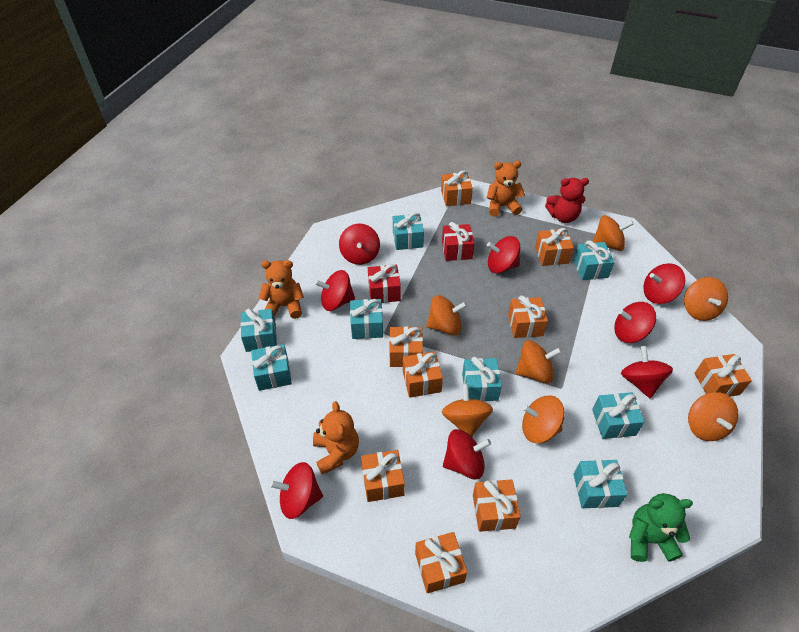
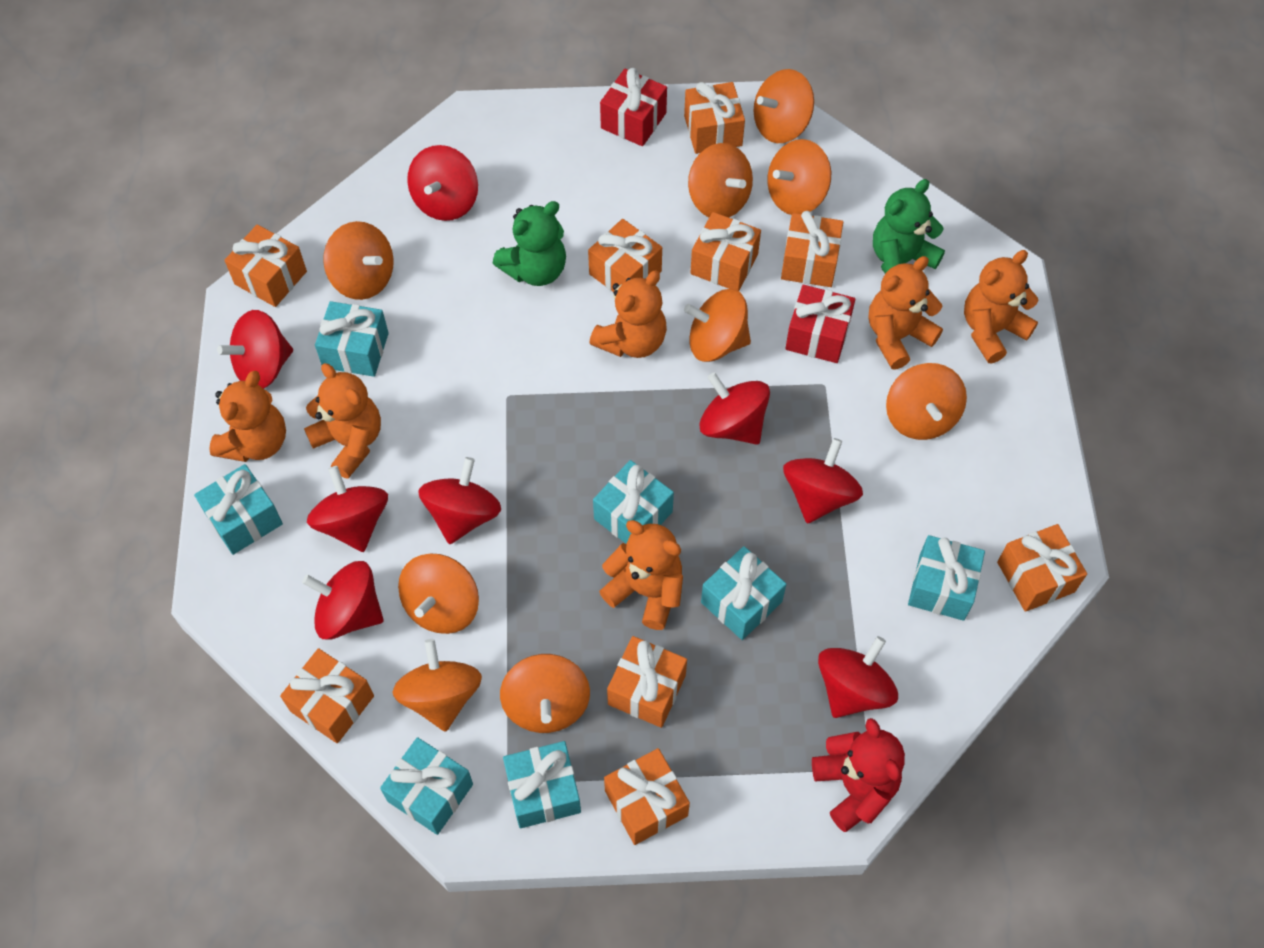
green teddy bear: 1 -> 2
orange spinning top: 7 -> 9
orange teddy bear: 3 -> 6
turquoise gift: 8 -> 7

